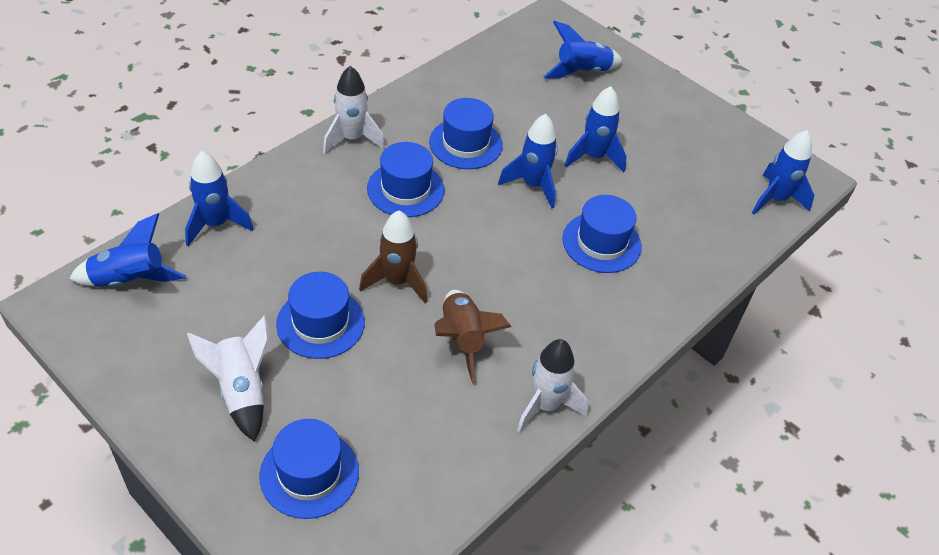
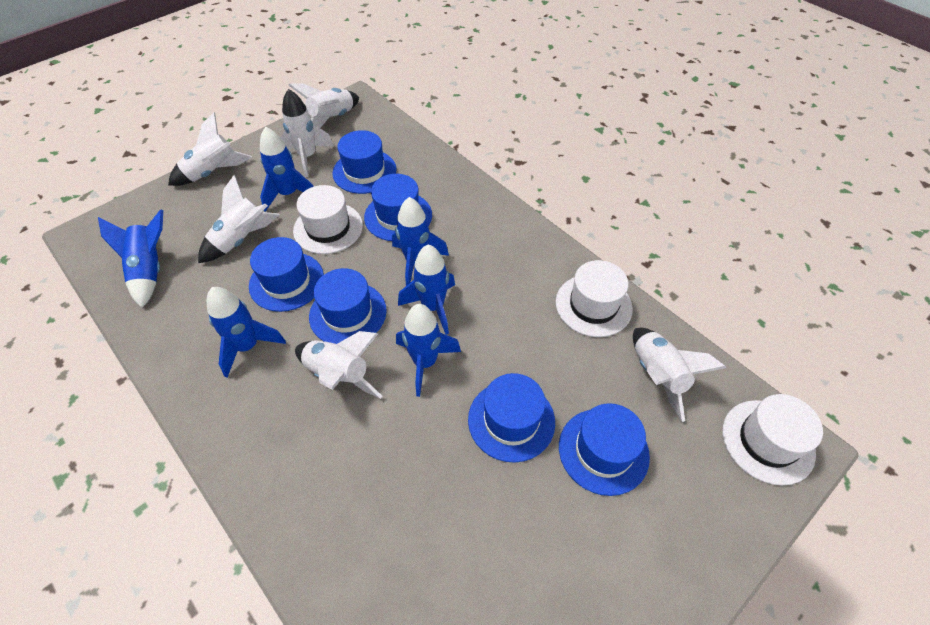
blue hat: 5 -> 6
brown rocket: 2 -> 0
white hat: 0 -> 3
white rocket: 3 -> 6

